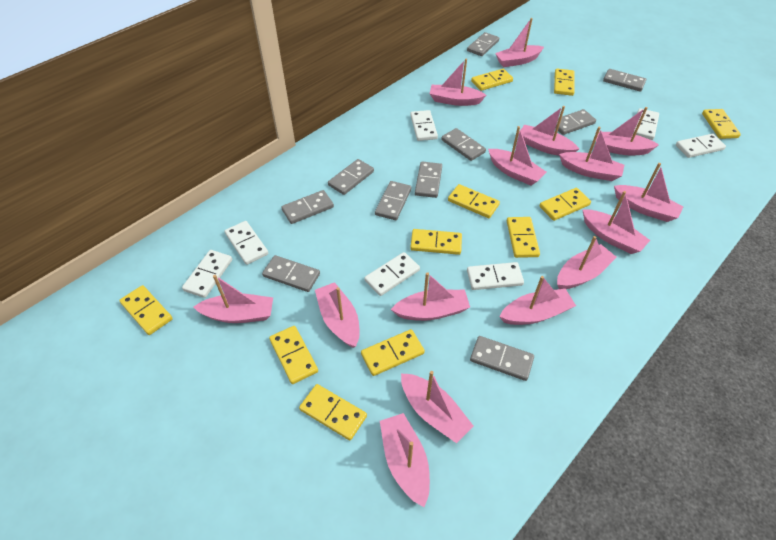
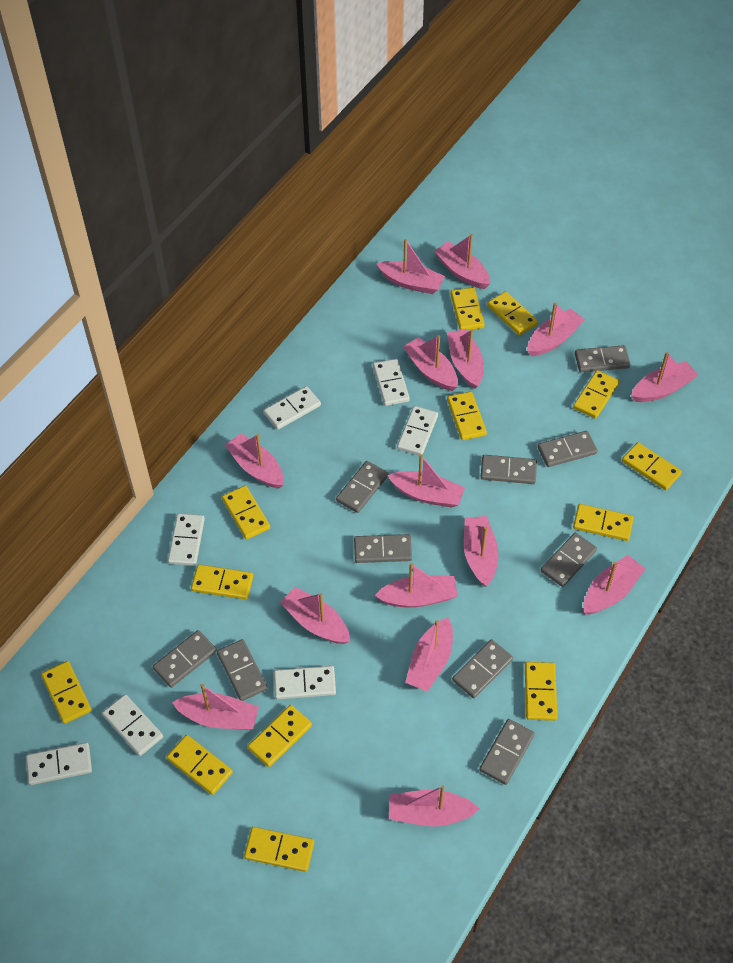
yellow domino: 11 -> 13

